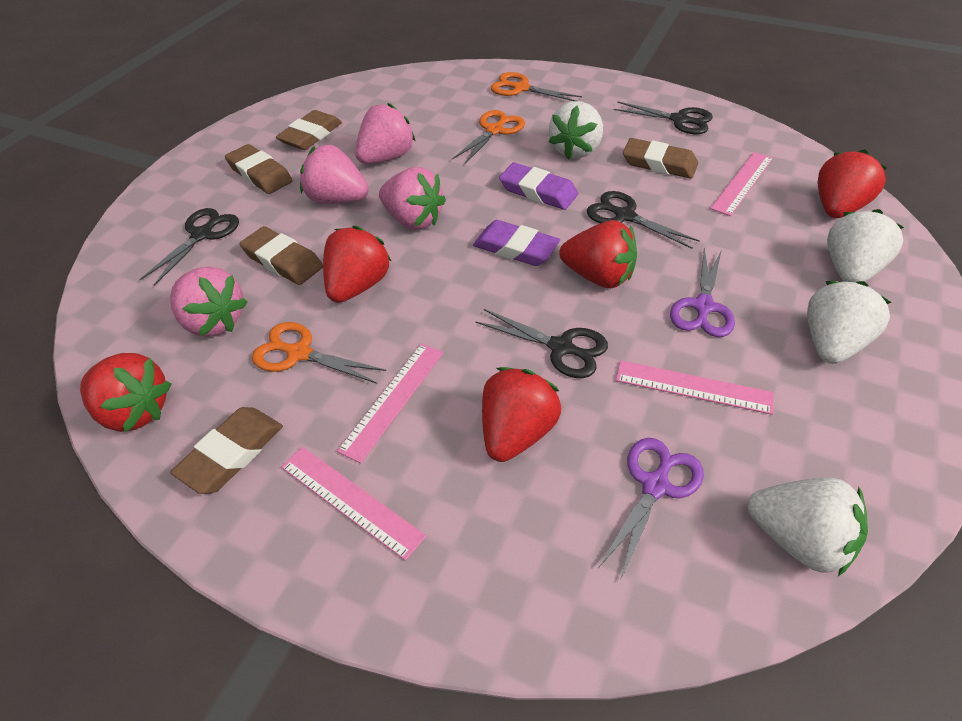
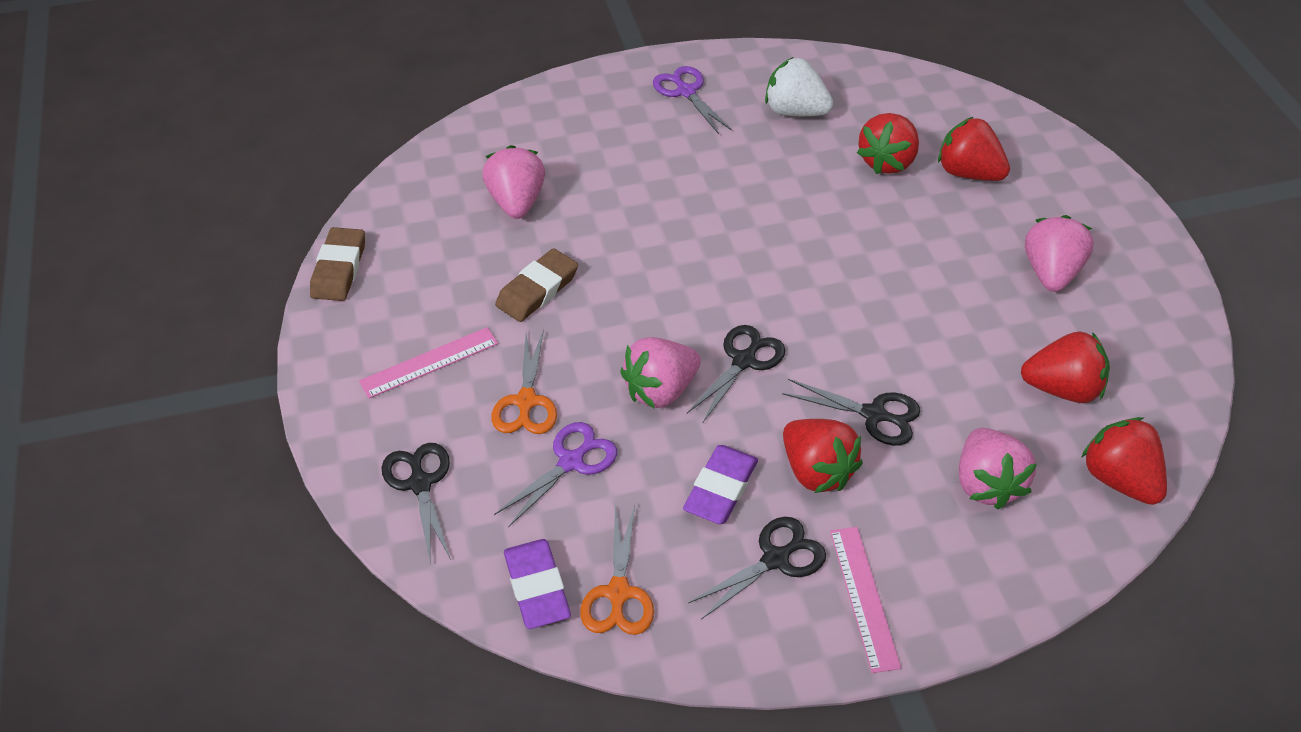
brown eraser: 5 -> 2
orange scissors: 3 -> 2
pink ruler: 4 -> 2
white strawberry: 4 -> 1

